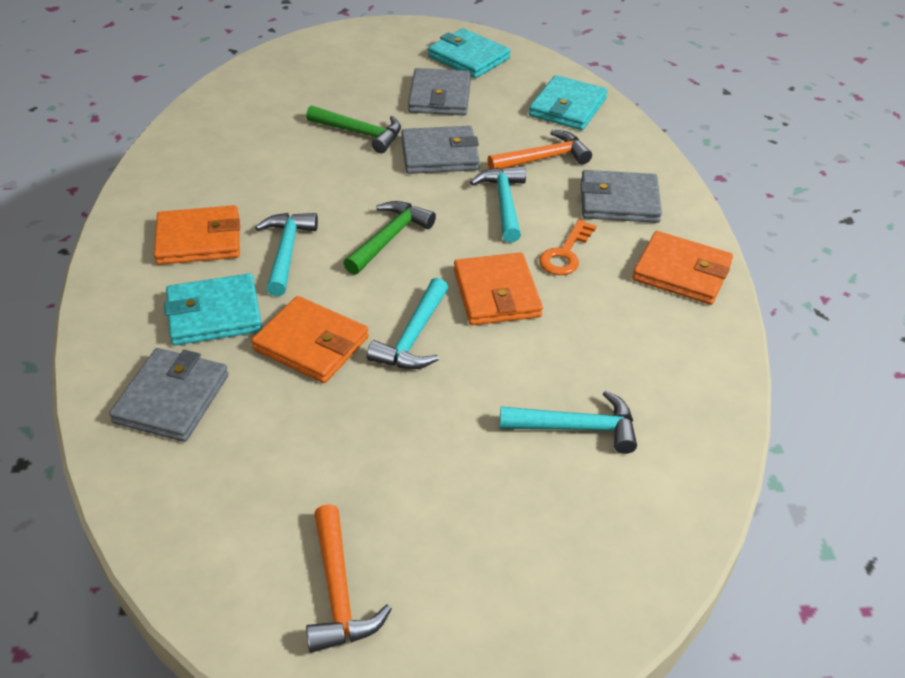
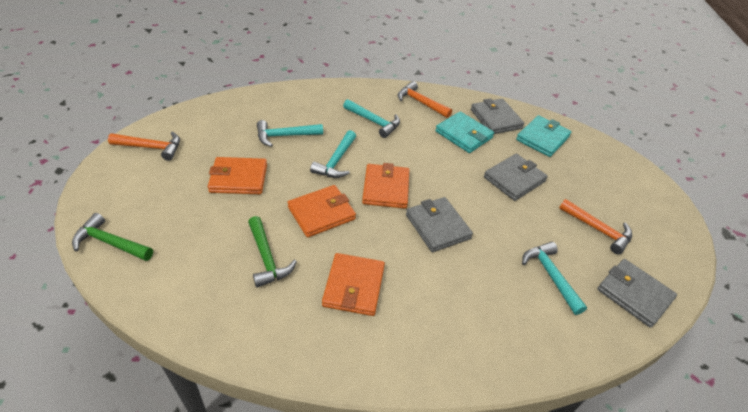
orange hammer: 2 -> 3
orange key: 1 -> 0
turquoise wallet: 3 -> 2

